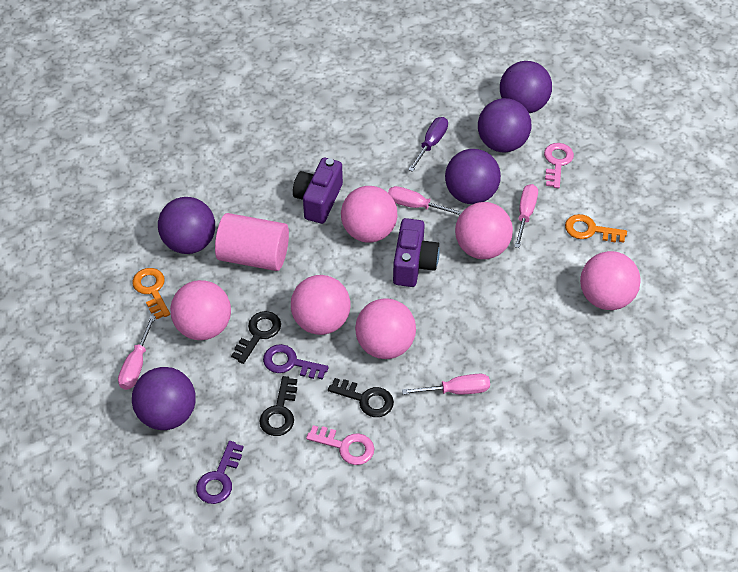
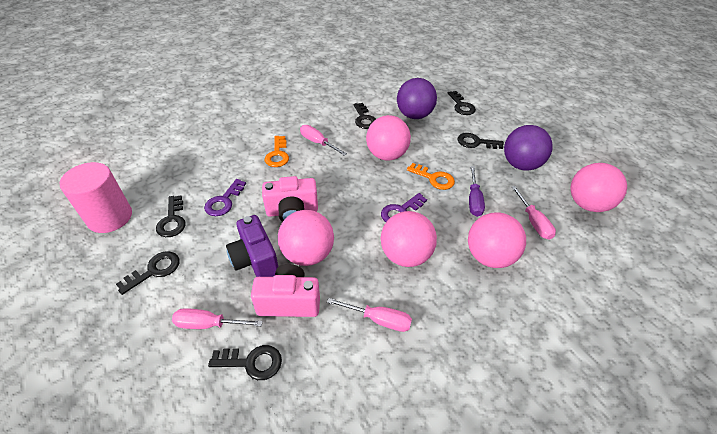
black key: 3 -> 6
pink ball: 6 -> 5
pink camera: 0 -> 2
pink key: 2 -> 0
purple ball: 5 -> 2
purple camera: 2 -> 1

